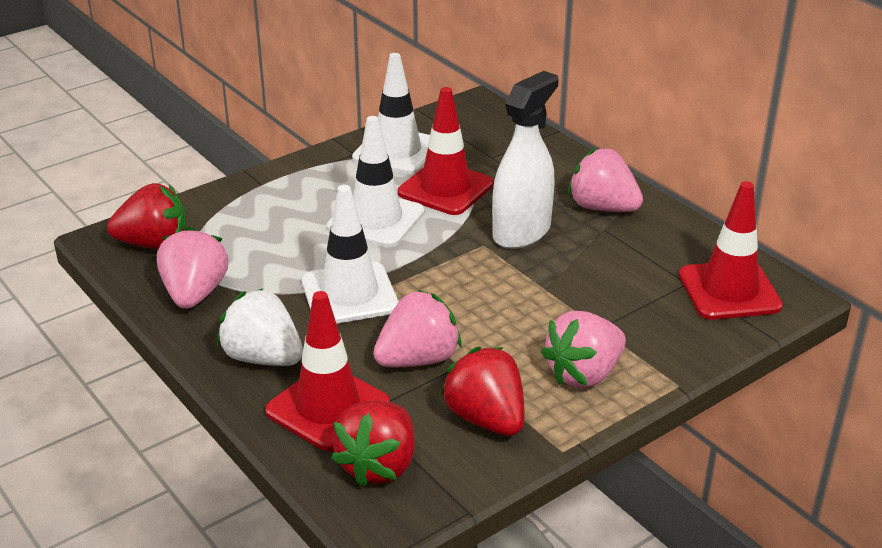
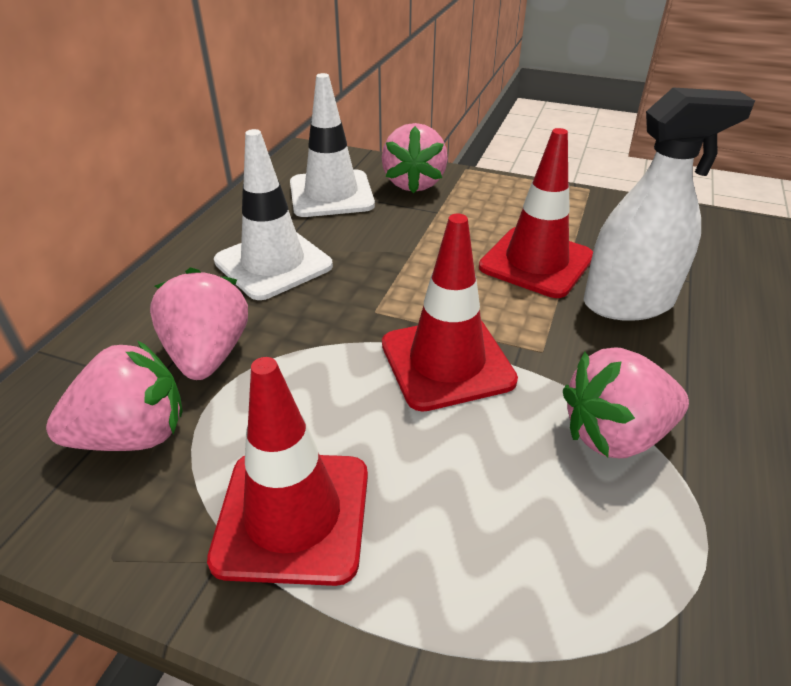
red strawberry: 3 -> 0
white strawberry: 1 -> 0
white traffic cone: 3 -> 2

